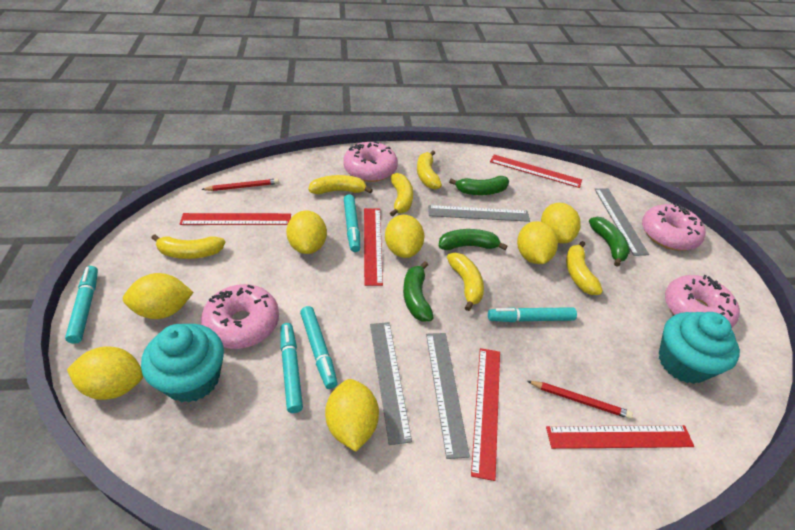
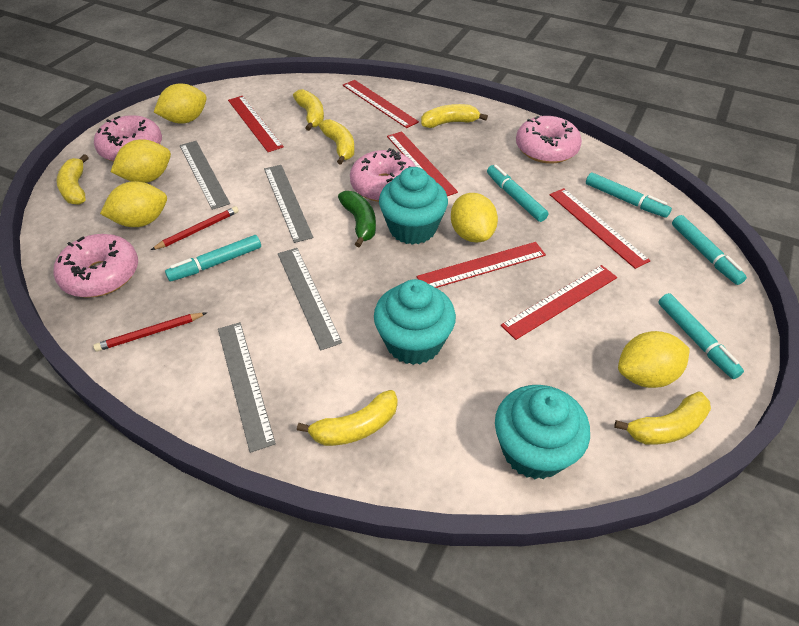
green banana: 4 -> 1
red ruler: 5 -> 6
turquoise cupcake: 2 -> 3
yellow lemon: 7 -> 5

